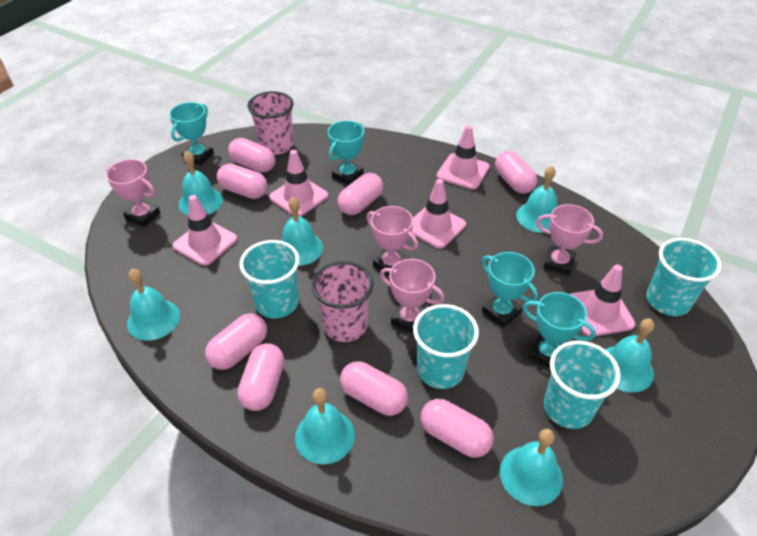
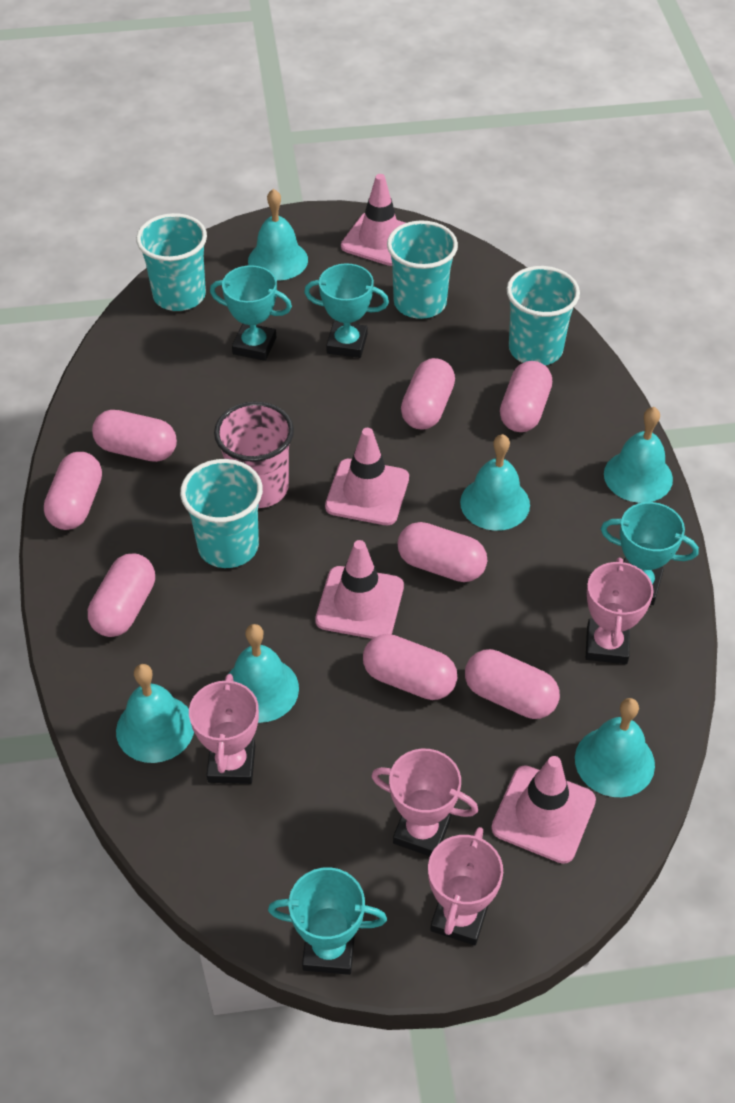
pink cup: 2 -> 1
pink traffic cone: 5 -> 4
turquoise bell: 7 -> 6

